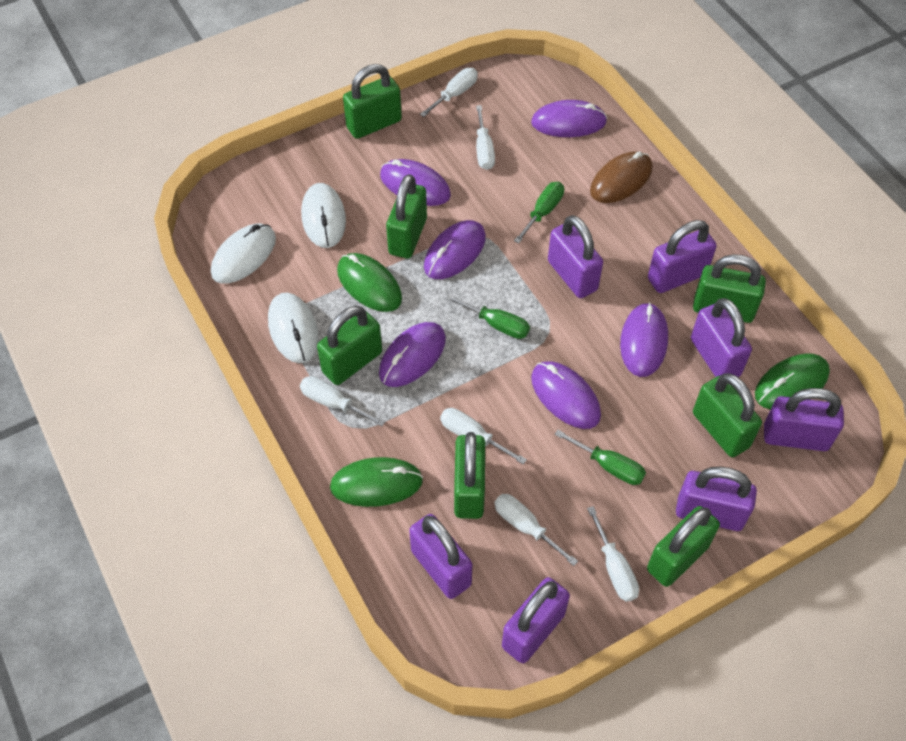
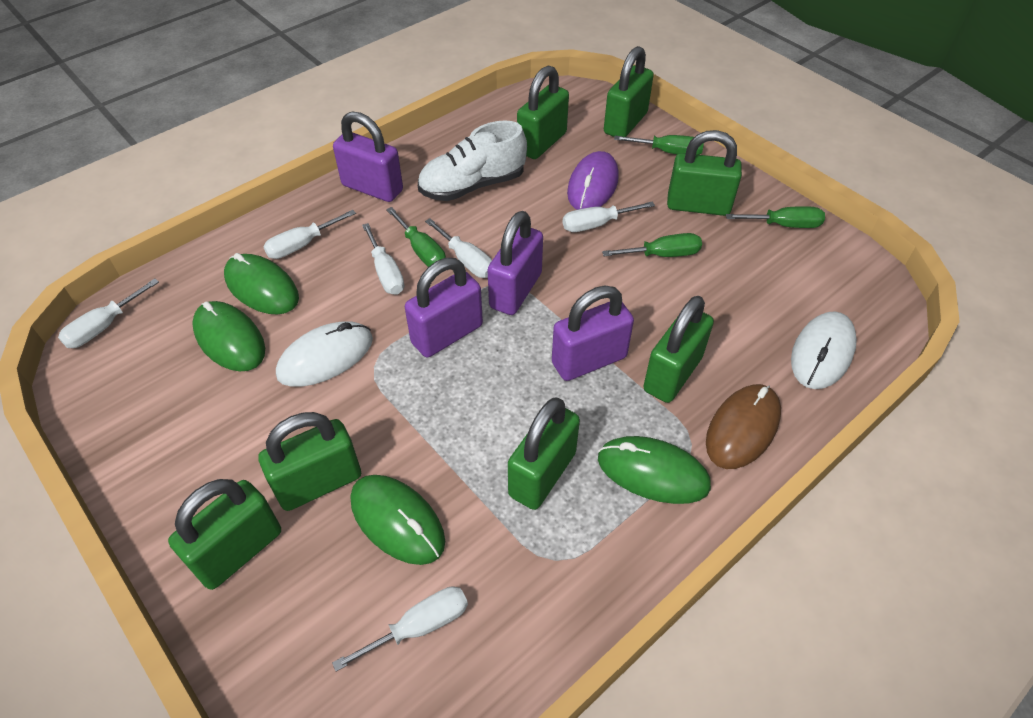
green mouse: 3 -> 4
green screwdriver: 3 -> 4
purple mouse: 6 -> 1
purple padlock: 7 -> 4
white mouse: 3 -> 2
white shoe: 0 -> 1

